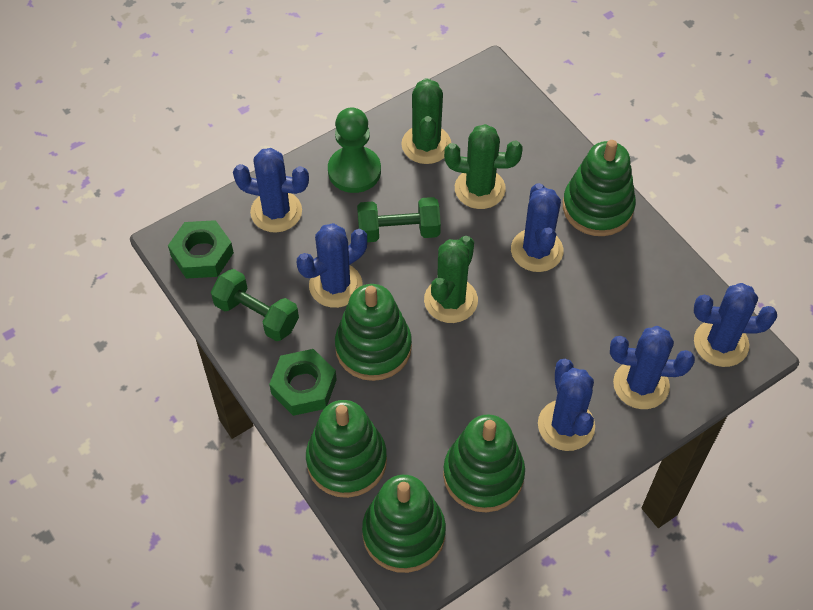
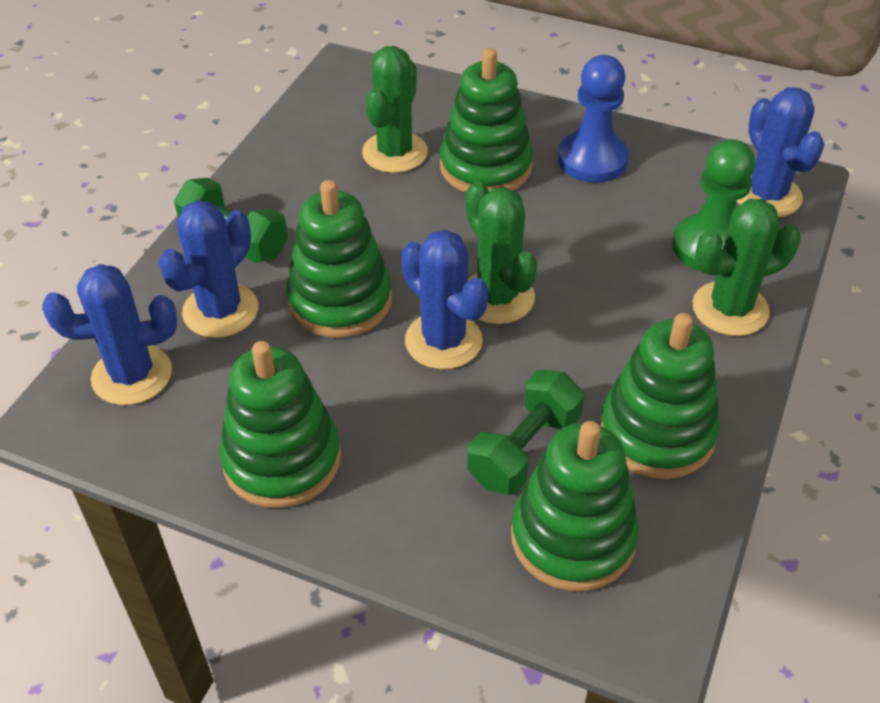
blue cactus: 6 -> 4
blue pawn: 0 -> 1
green nut: 2 -> 0

